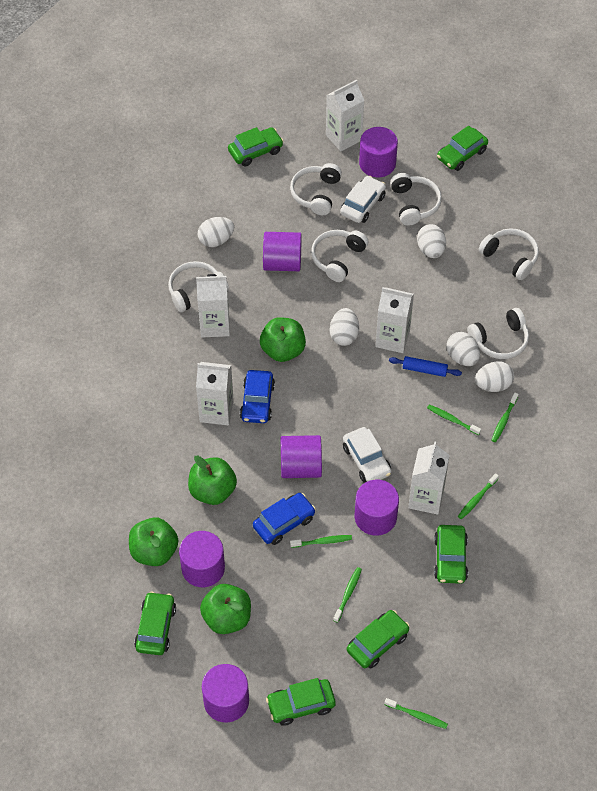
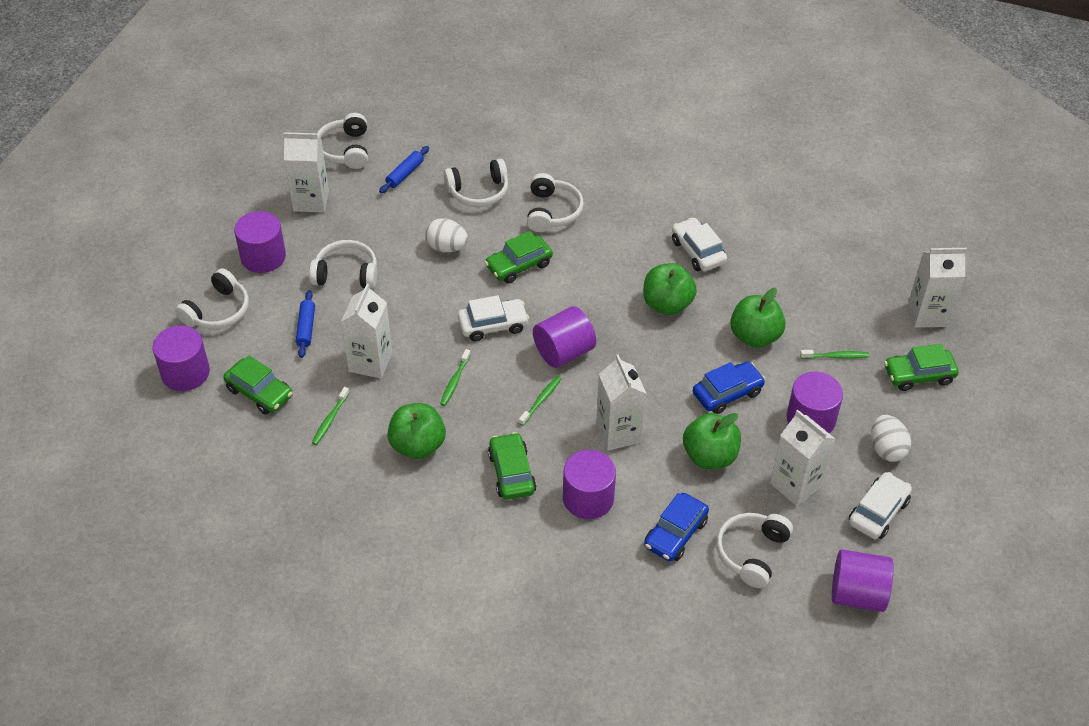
blue rolling pin: 1 -> 2
green car: 6 -> 4
green toothbrush: 6 -> 4
white car: 2 -> 3
white egg: 5 -> 2

